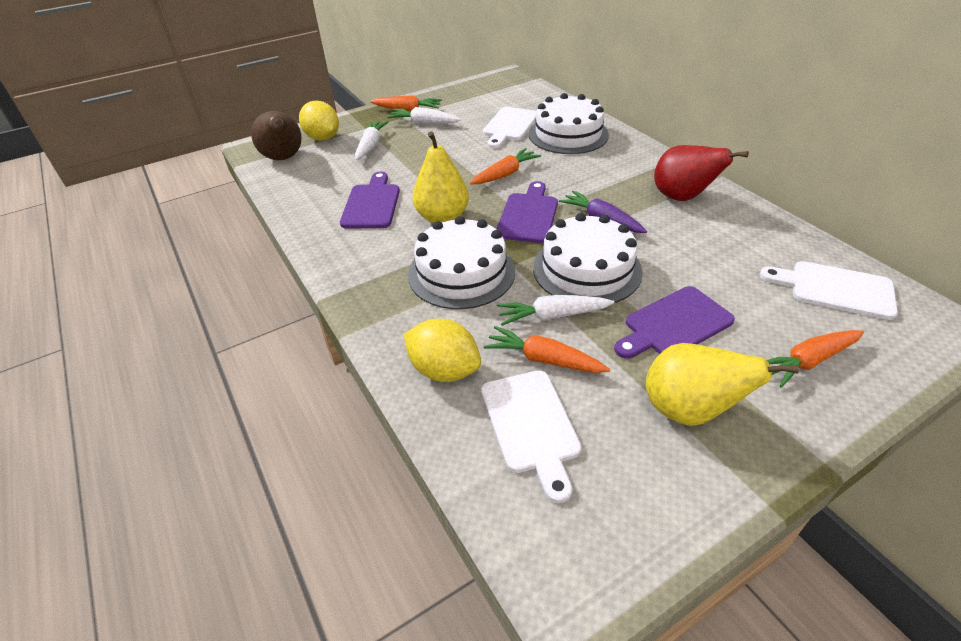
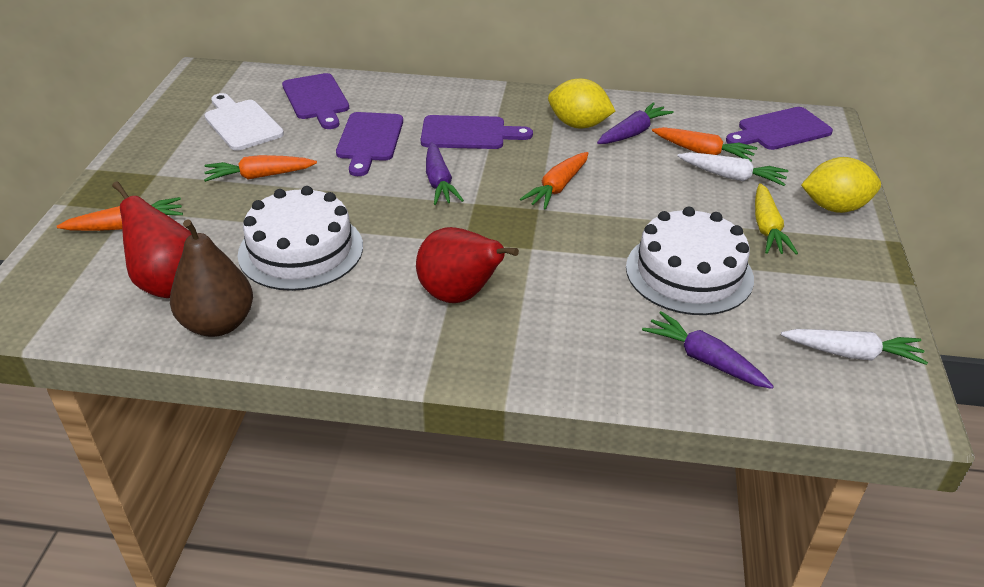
purple carrot: 1 -> 3
purple cutting board: 3 -> 4
red pear: 1 -> 2
white cake: 3 -> 2
white carrot: 3 -> 2
white cutting board: 3 -> 1
yellow carrot: 0 -> 1
yellow pear: 2 -> 0

